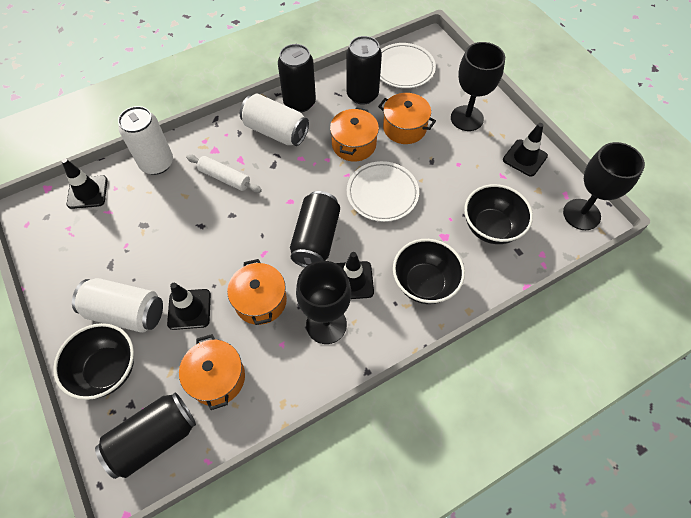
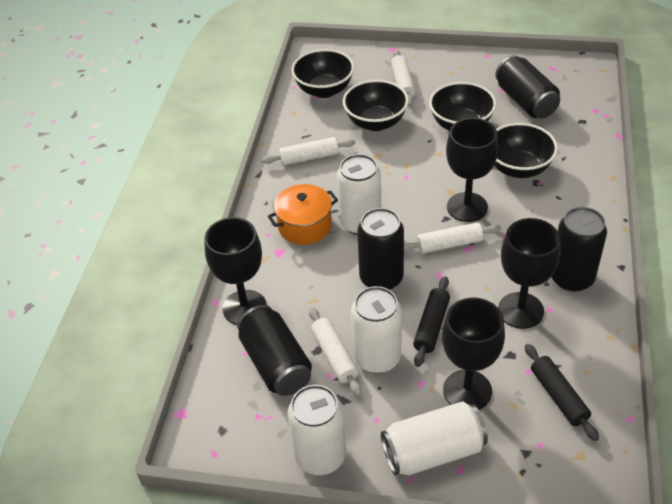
black bowl: 3 -> 4
black goblet: 3 -> 4
black rolling pin: 0 -> 2
black traffic cone: 4 -> 0
orange pot: 4 -> 1
white can: 3 -> 4
white plate: 2 -> 0
white rolling pin: 1 -> 4

